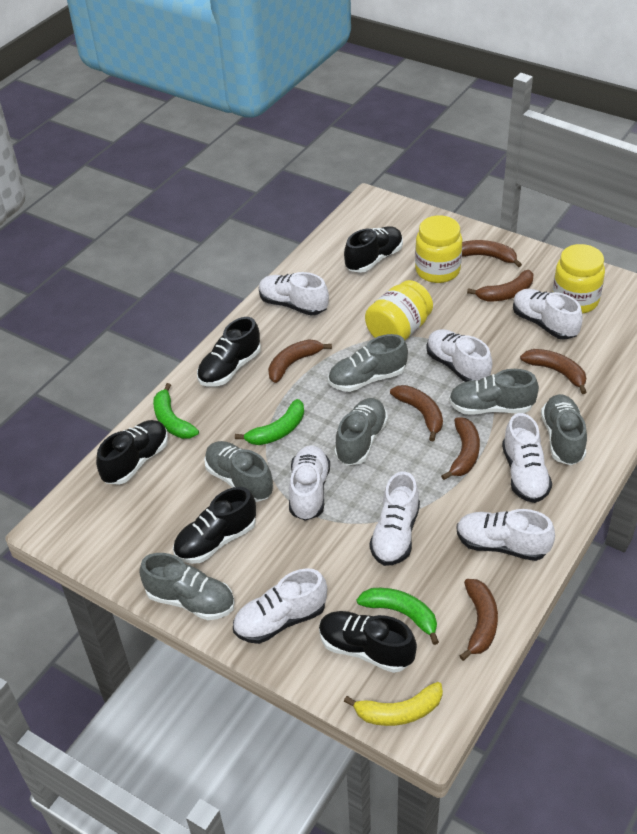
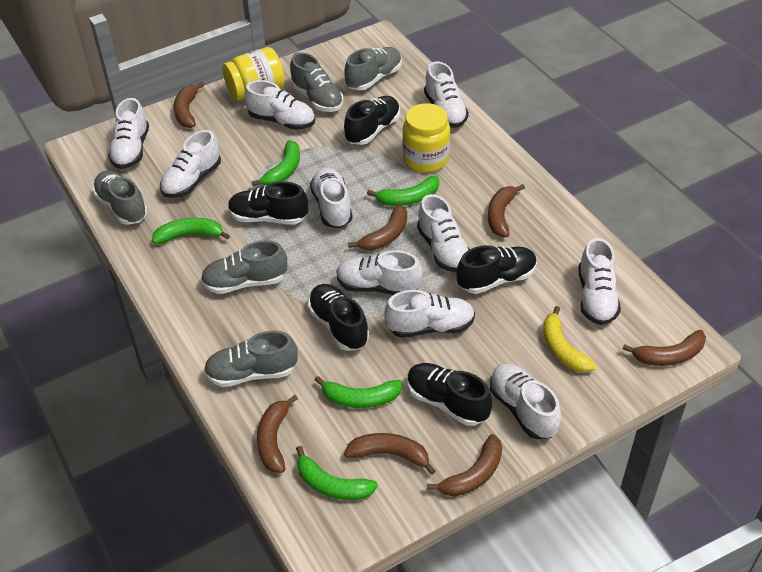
green banana: 3 -> 5
grey shoe: 6 -> 5
white shoe: 8 -> 10
yellow jar: 3 -> 2

